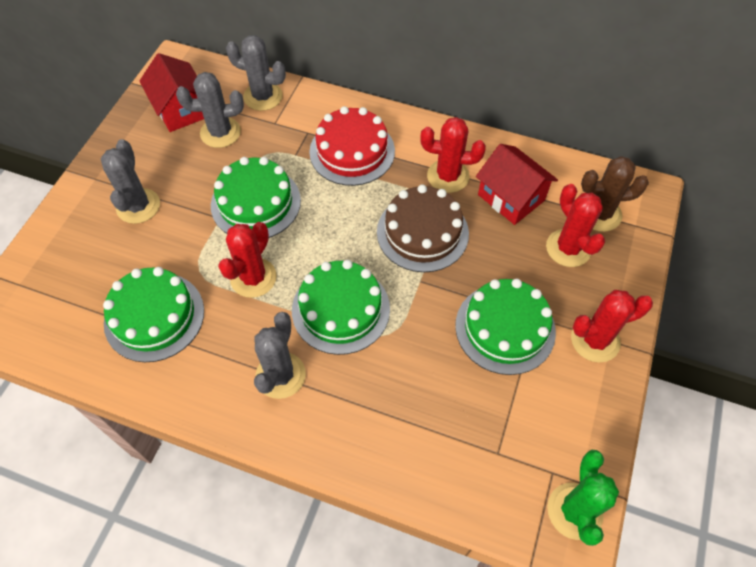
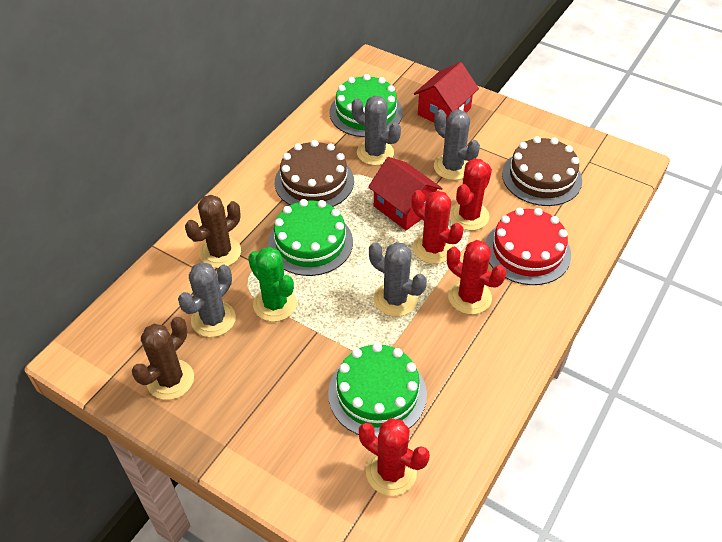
brown cactus: 1 -> 2
brown cake: 1 -> 2
green cake: 4 -> 3

